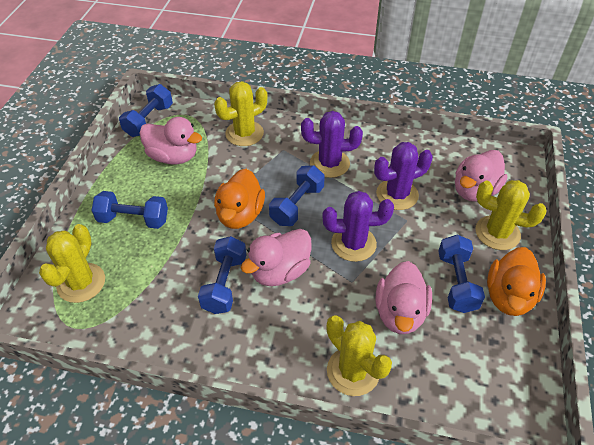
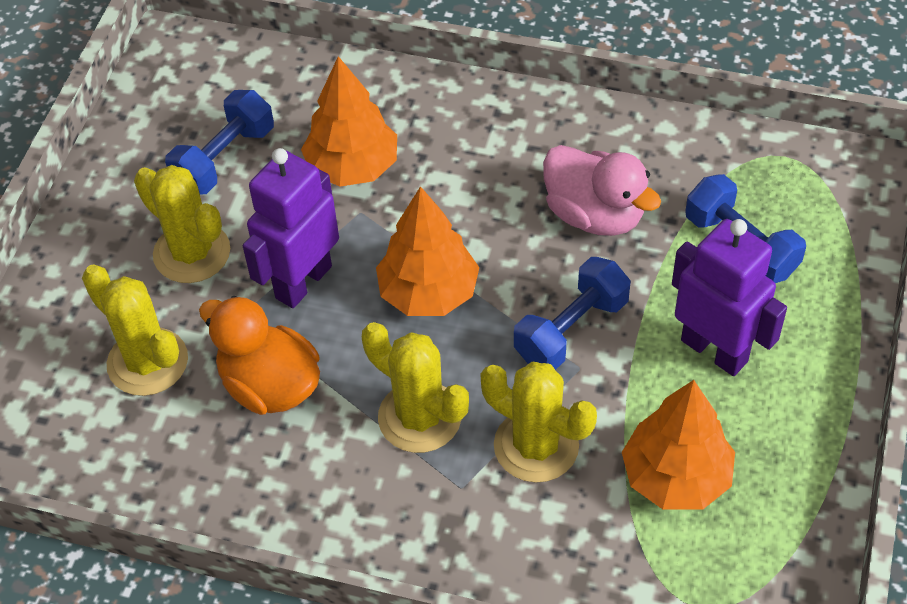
blue dumbbell: 5 -> 3
orange duck: 2 -> 1
orange tree: 0 -> 3
pink duck: 4 -> 1
purple cactus: 3 -> 0
purple robot: 0 -> 2

